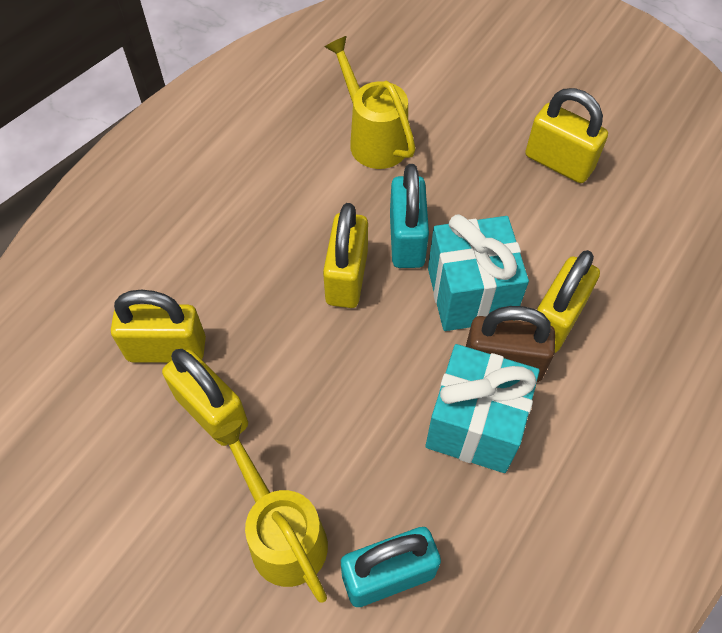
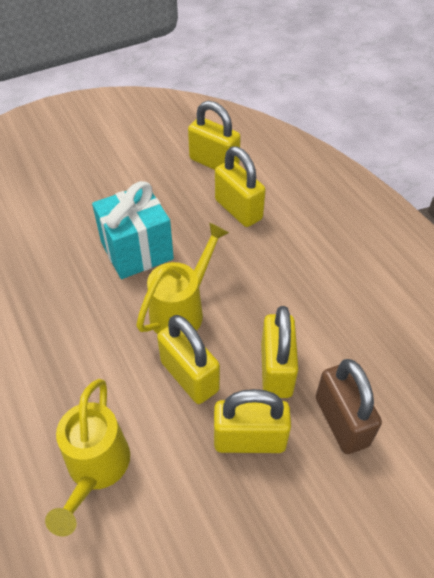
turquoise gift: 2 -> 1
turquoise padlock: 2 -> 0

